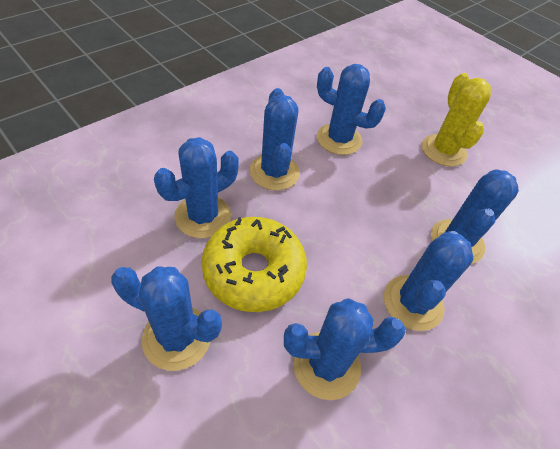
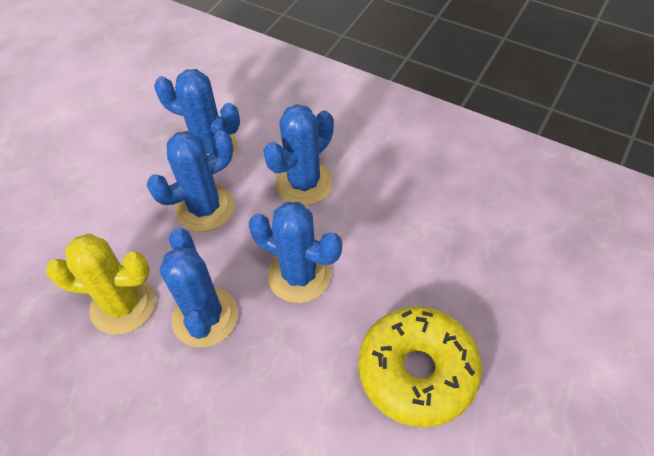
blue cactus: 7 -> 5

